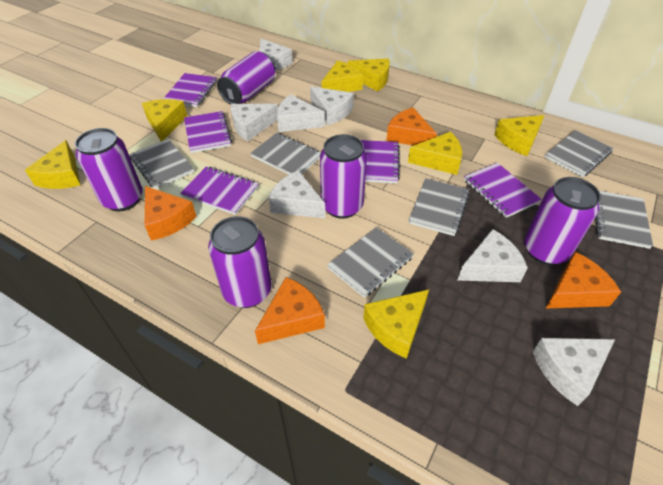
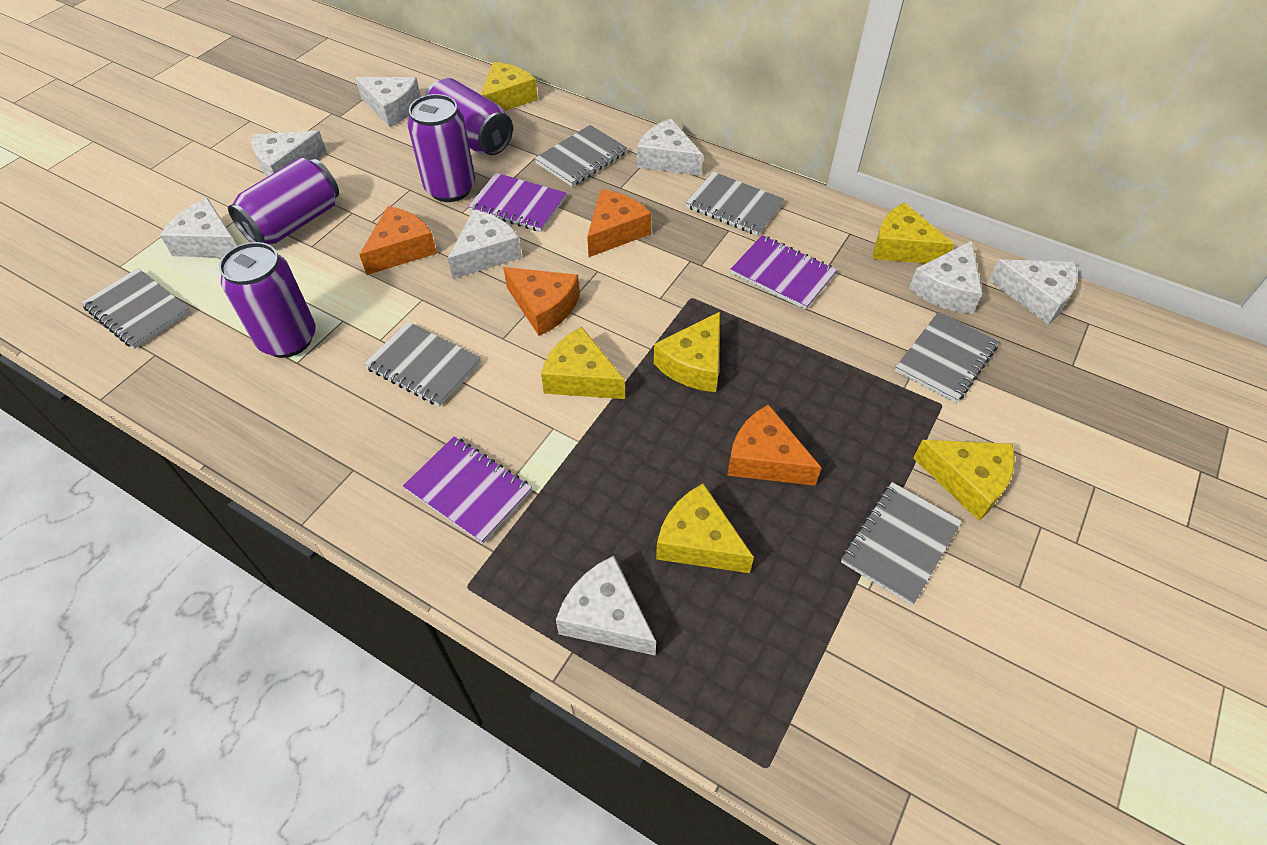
purple can: 5 -> 4
purple notebook: 5 -> 3
white cheese: 7 -> 8
yellow cheese: 7 -> 6

